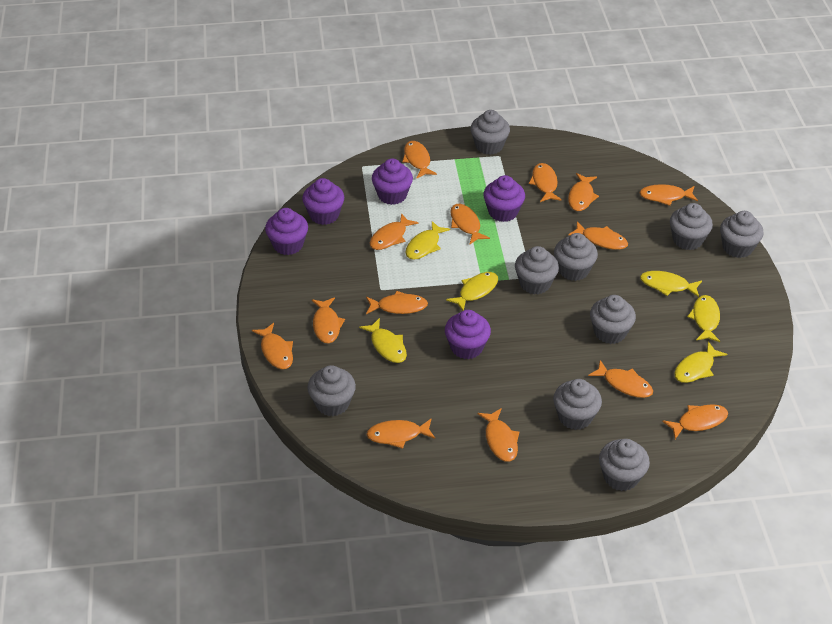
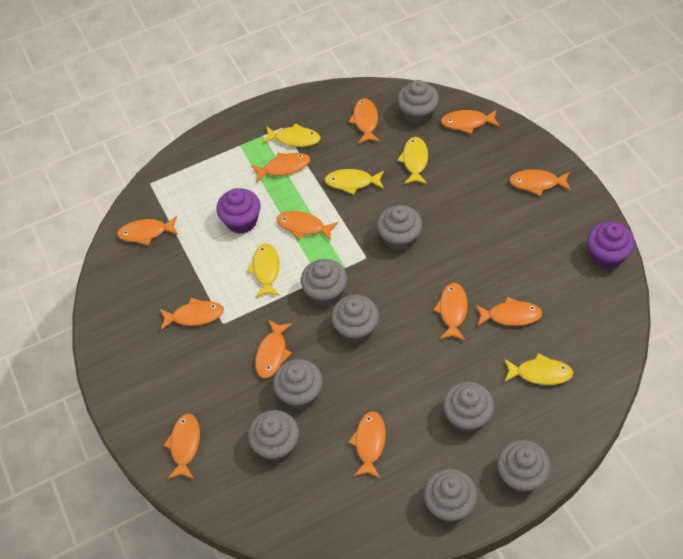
orange fish: 14 -> 12
purple cupcake: 5 -> 2
yellow fish: 6 -> 5

